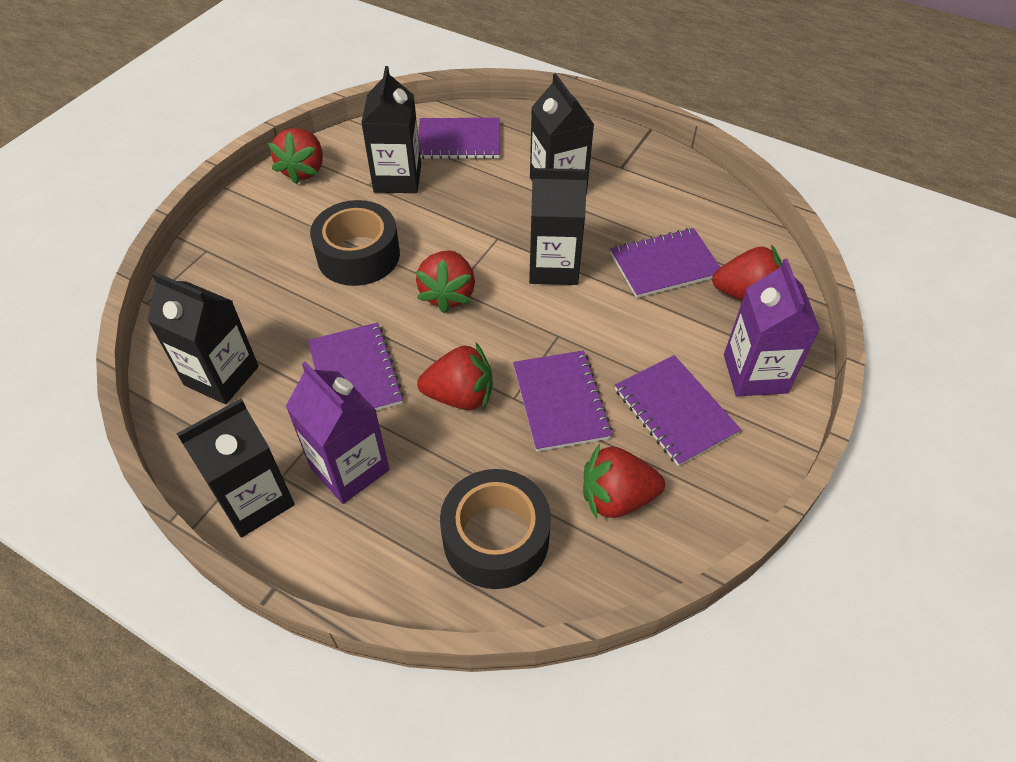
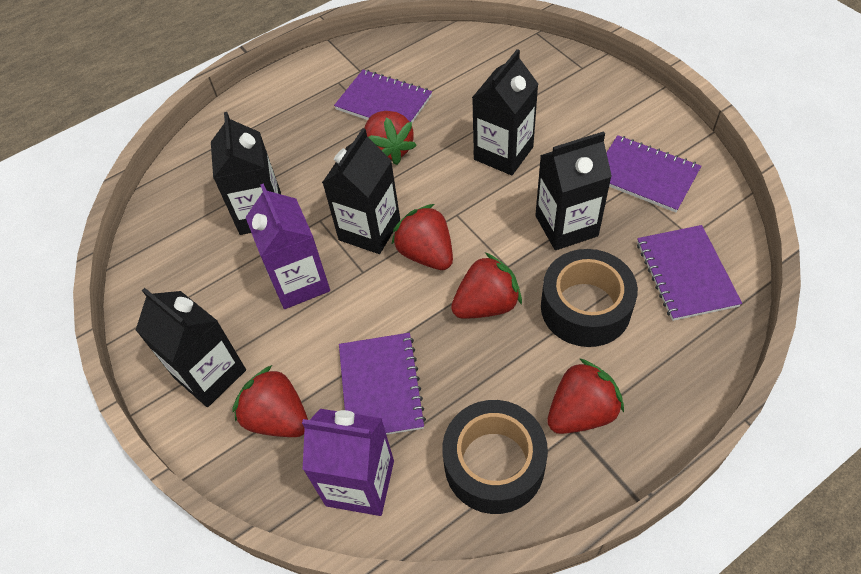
purple notebook: 5 -> 4

